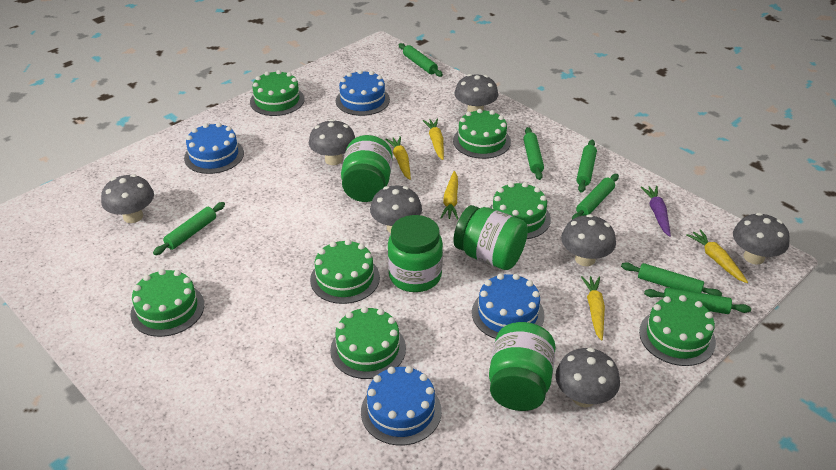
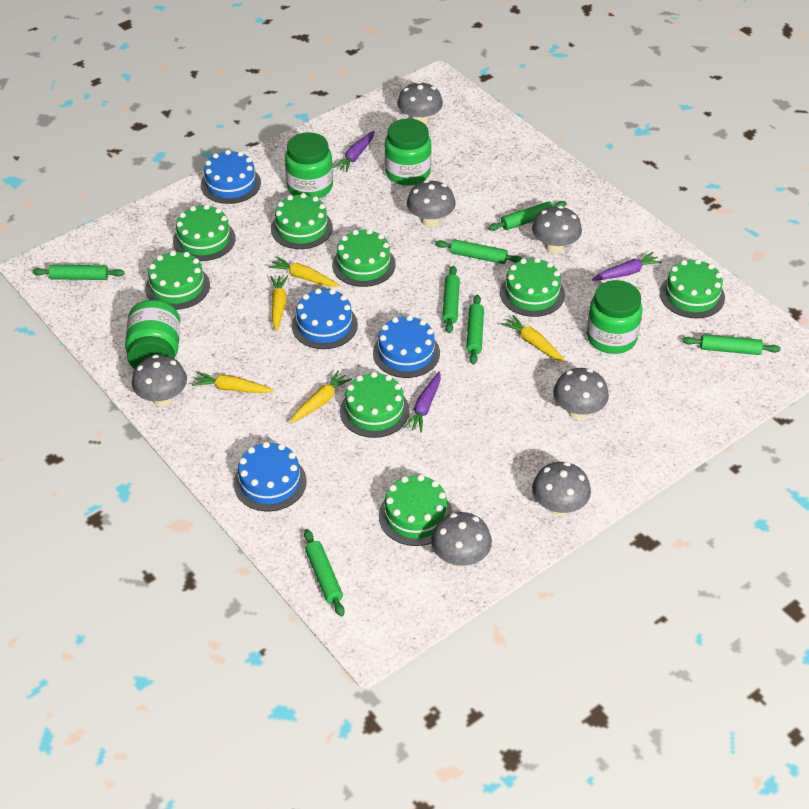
green cake: 7 -> 8
purple carrot: 1 -> 3

